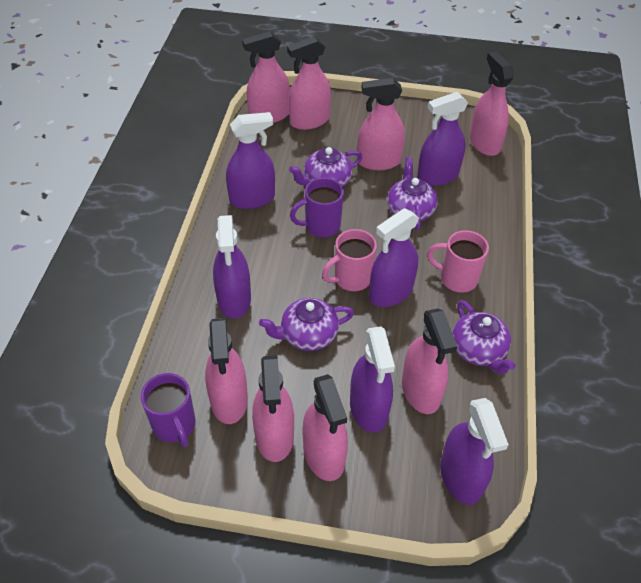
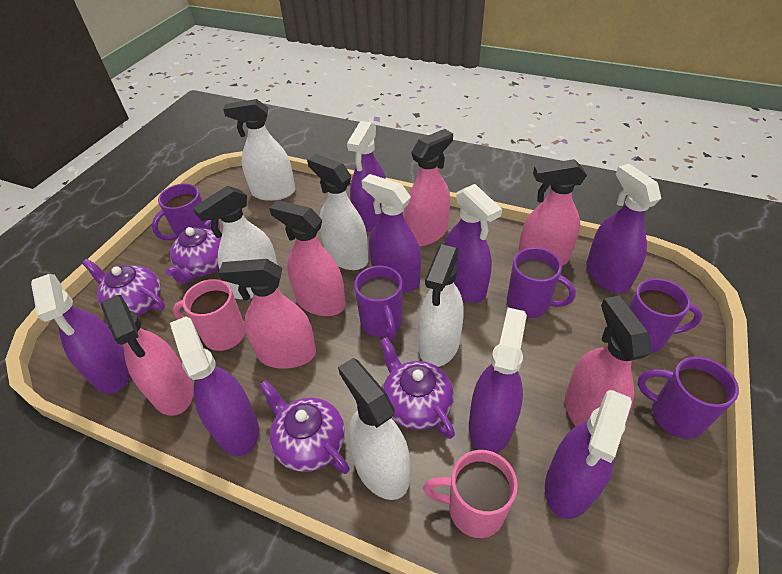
pink spray bottle: 8 -> 6
purple mug: 2 -> 5
purple spray bottle: 6 -> 8
white spray bottle: 0 -> 5

